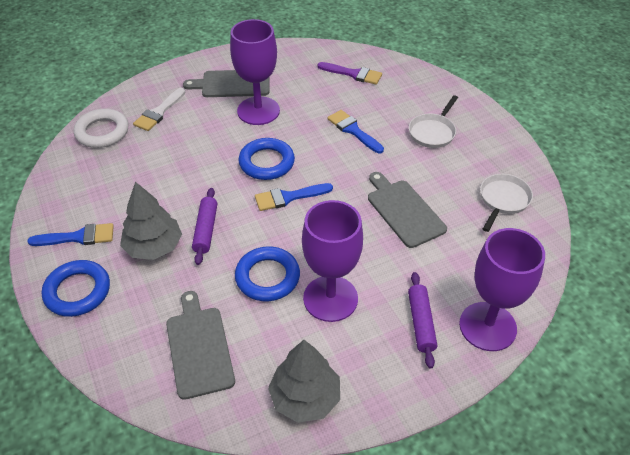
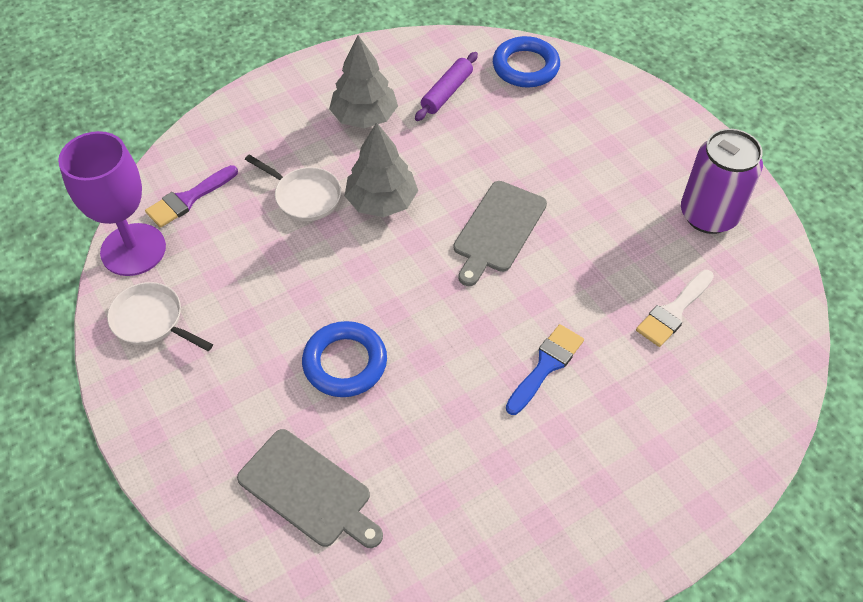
blue brush: 3 -> 1
blue ring: 3 -> 2
grey cutting board: 3 -> 2
purple can: 0 -> 1
purple goblet: 3 -> 1
purple rolling pin: 2 -> 1
white ring: 1 -> 0

